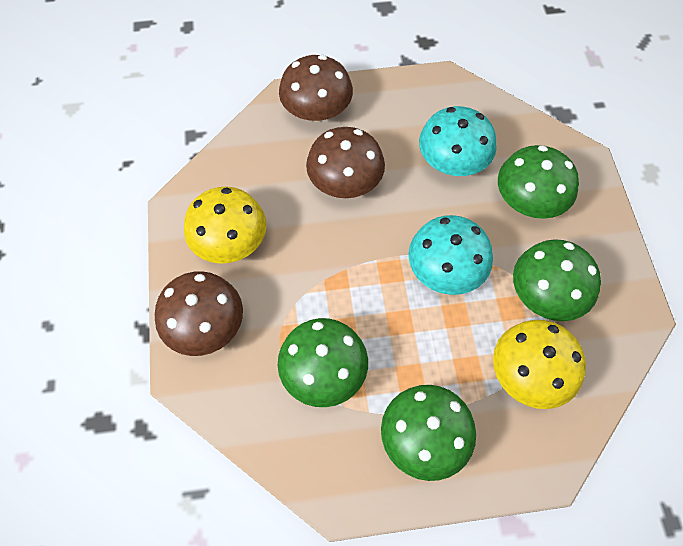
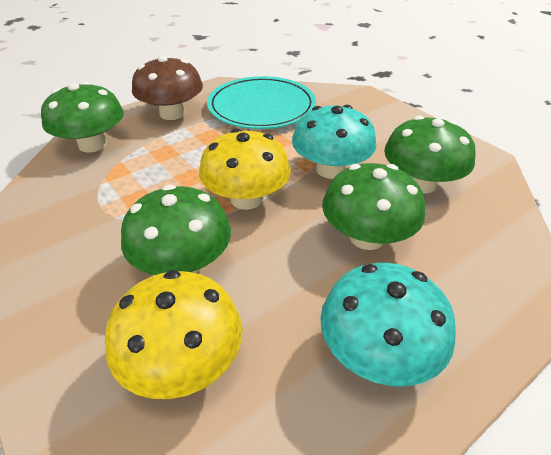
brown mushroom: 3 -> 1
turquoise plate: 0 -> 1

